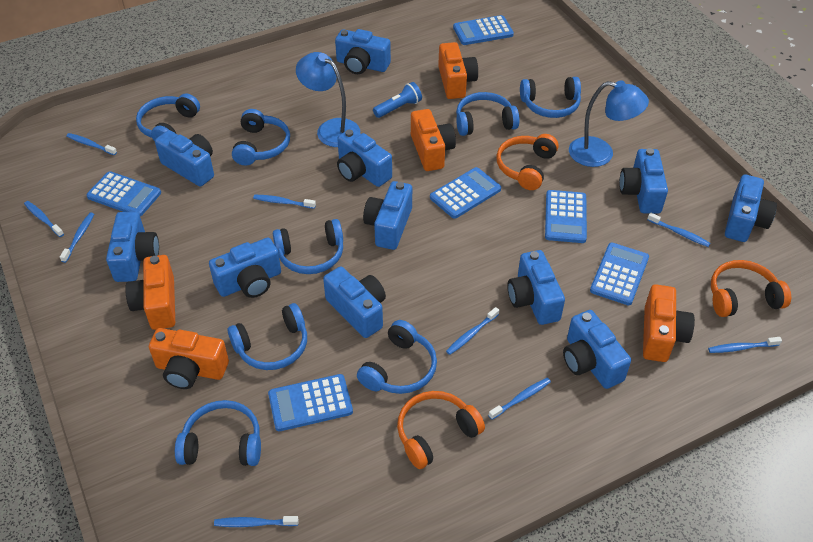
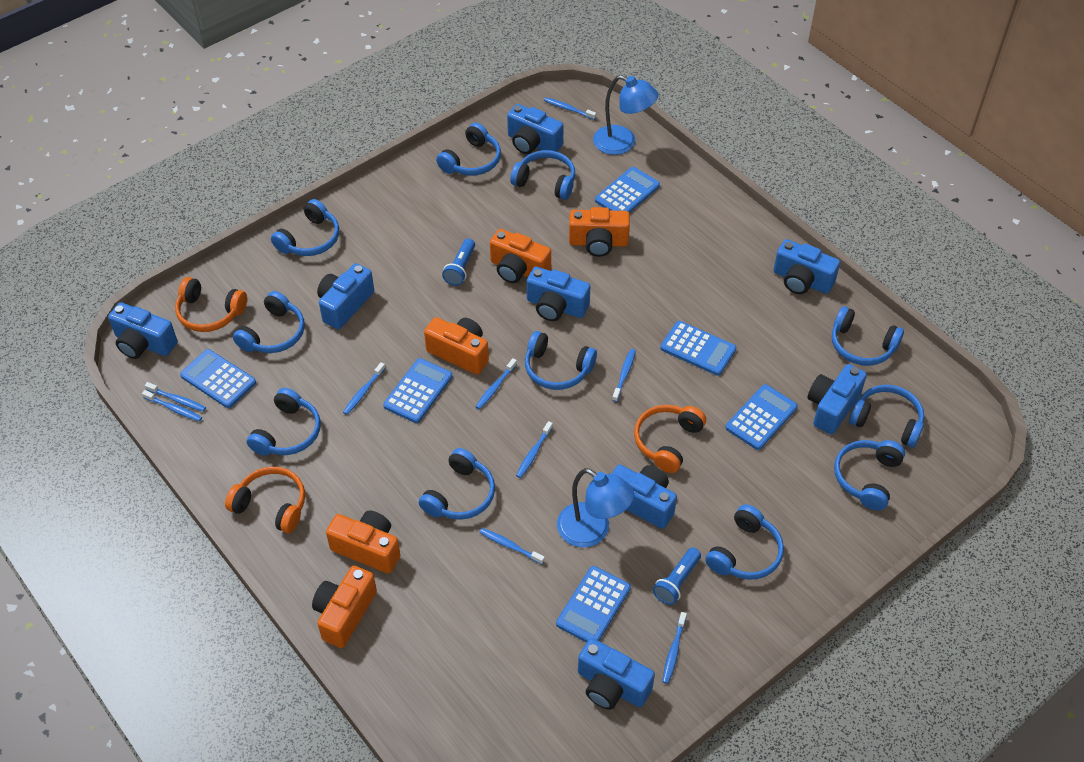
blue camera: 11 -> 8
blue flashlight: 1 -> 2
blue headphones: 8 -> 11

